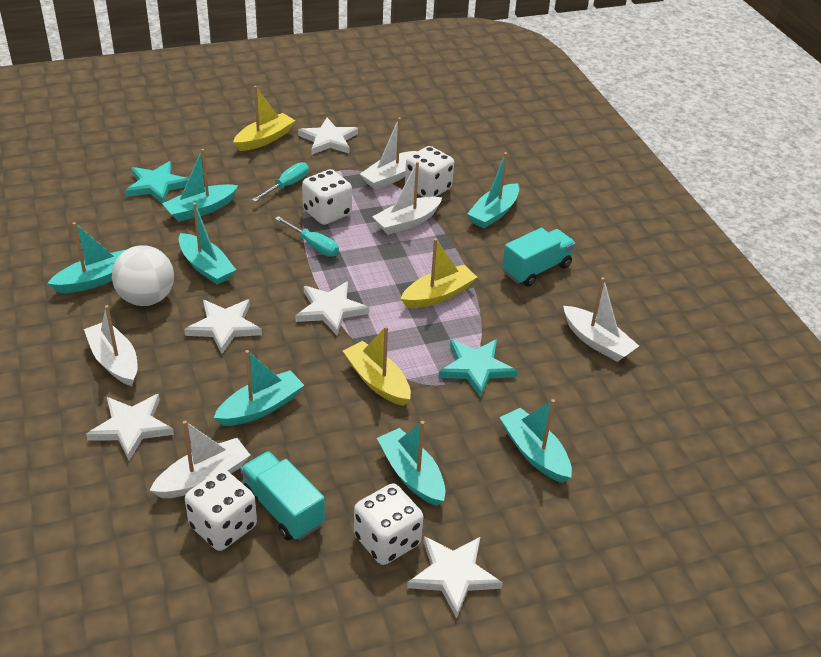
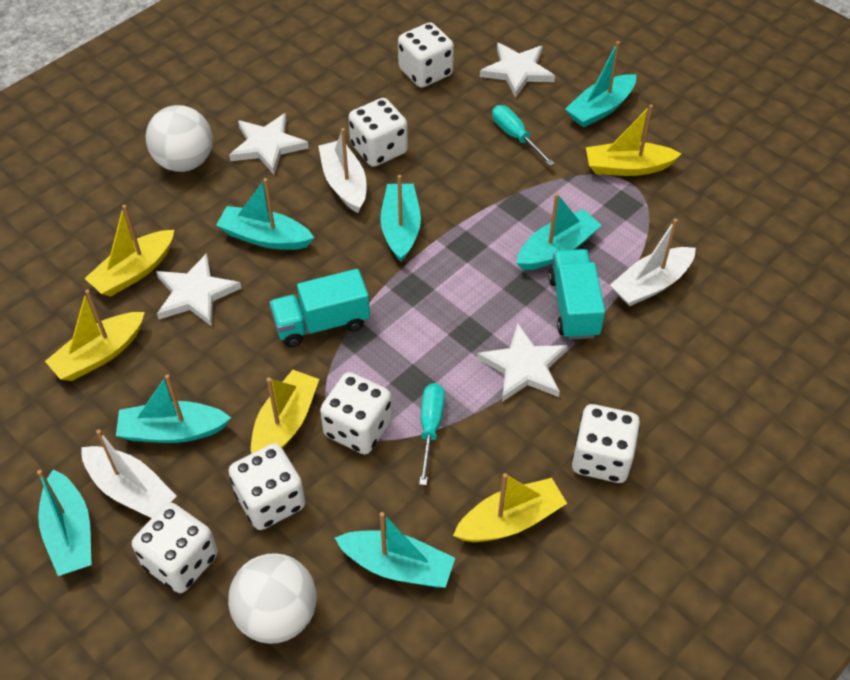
turquoise star: 2 -> 0
white ball: 1 -> 2
white boat: 5 -> 3
white dice: 4 -> 6
white star: 5 -> 4
yellow boat: 3 -> 5

